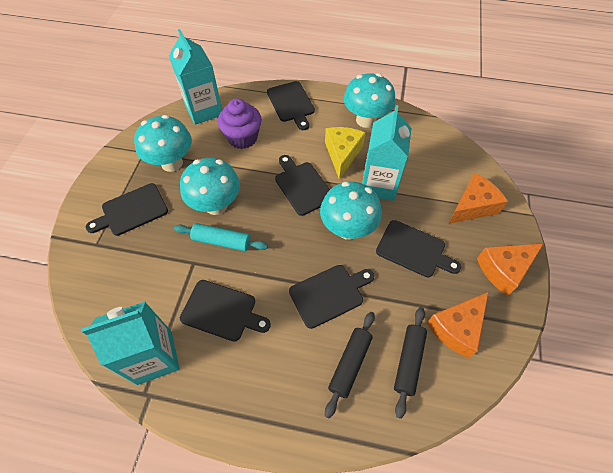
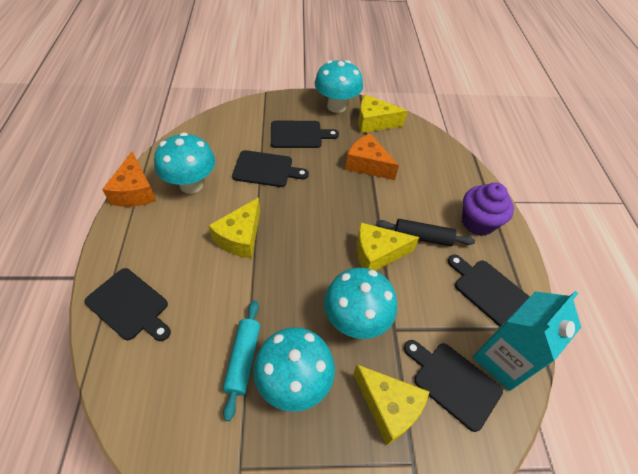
black cutting board: 6 -> 5
black rolling pin: 2 -> 1
orange cheese: 3 -> 2
turquoise carton: 3 -> 1
yellow cheese: 1 -> 4

